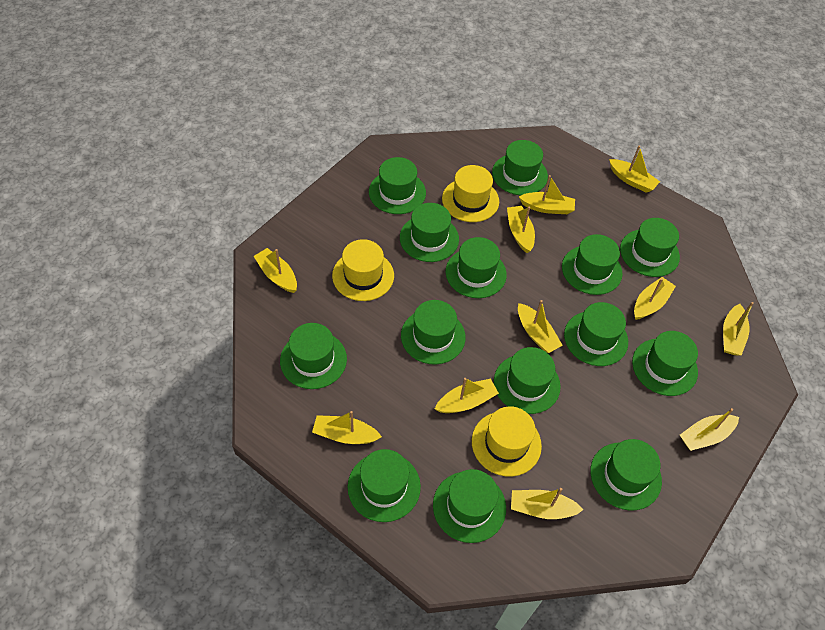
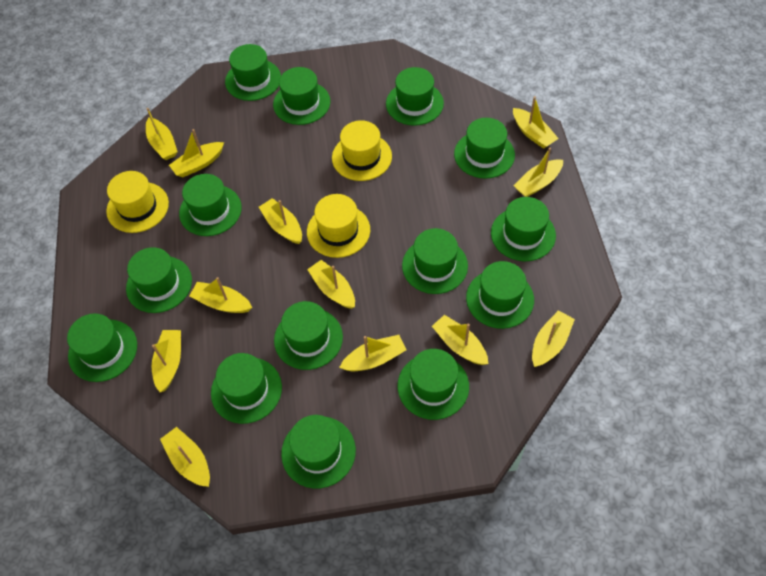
yellow boat: 11 -> 12

